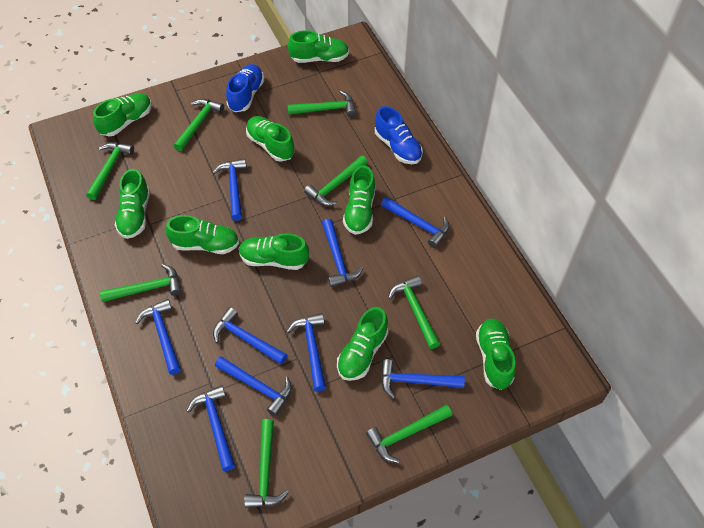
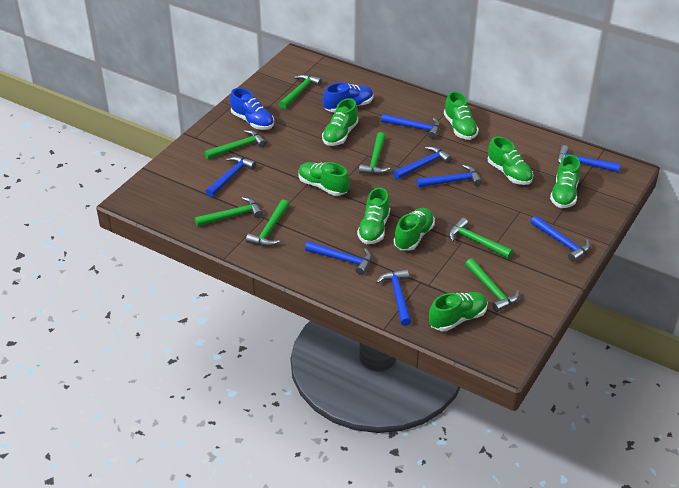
blue hammer: 9 -> 8
green hammer: 8 -> 7
green shoe: 9 -> 8

